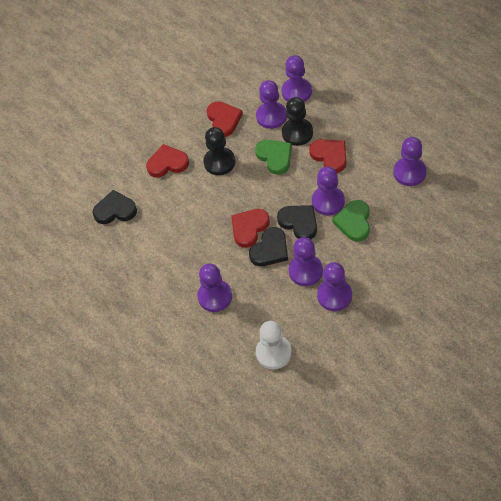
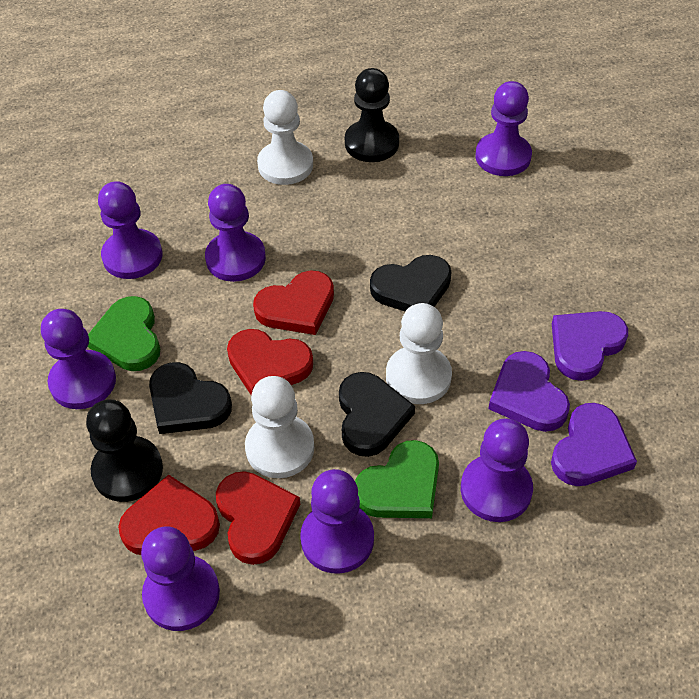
purple heart: 0 -> 3
white pawn: 1 -> 3

